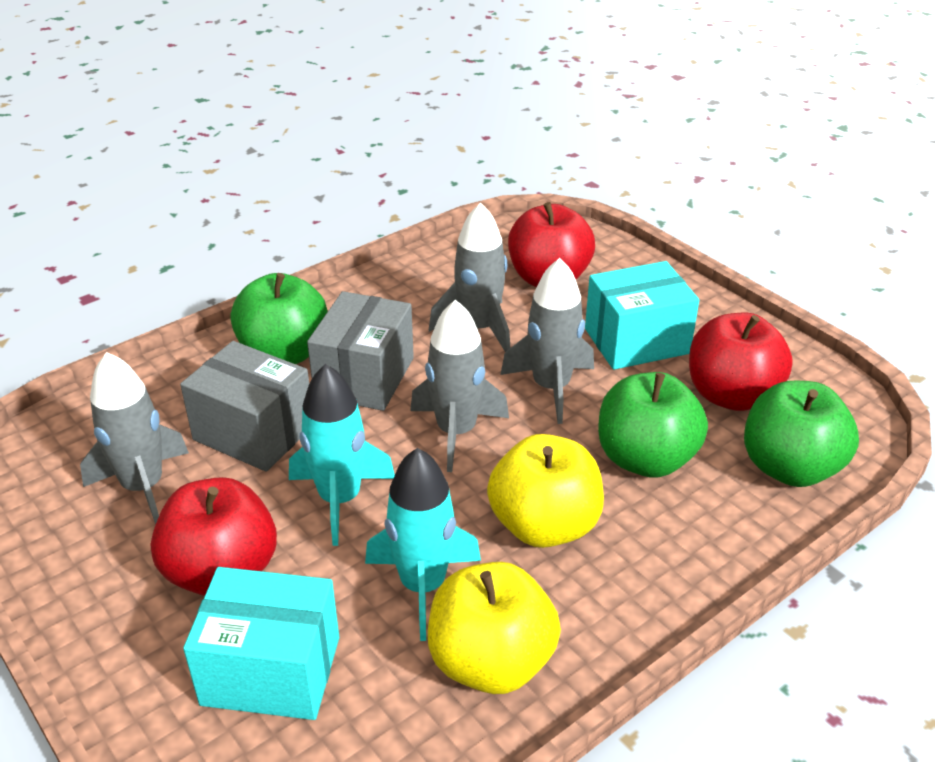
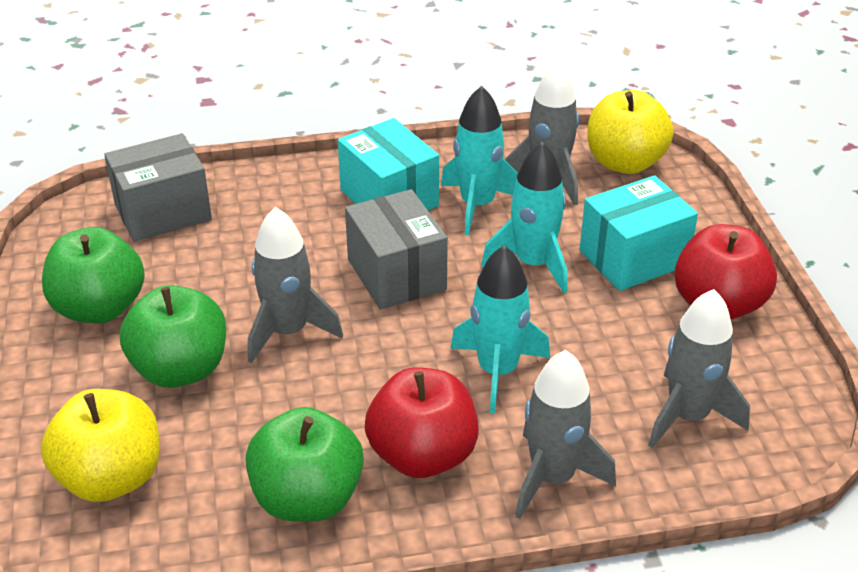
red apple: 3 -> 2
turquoise rocket: 2 -> 3

